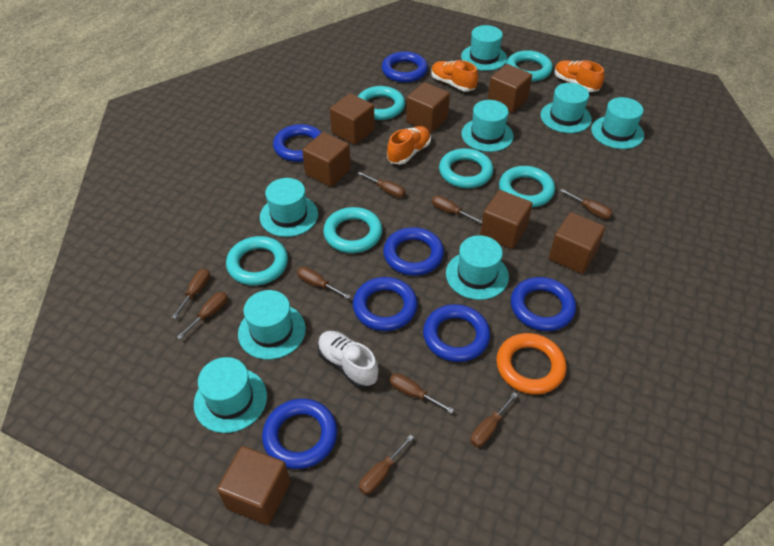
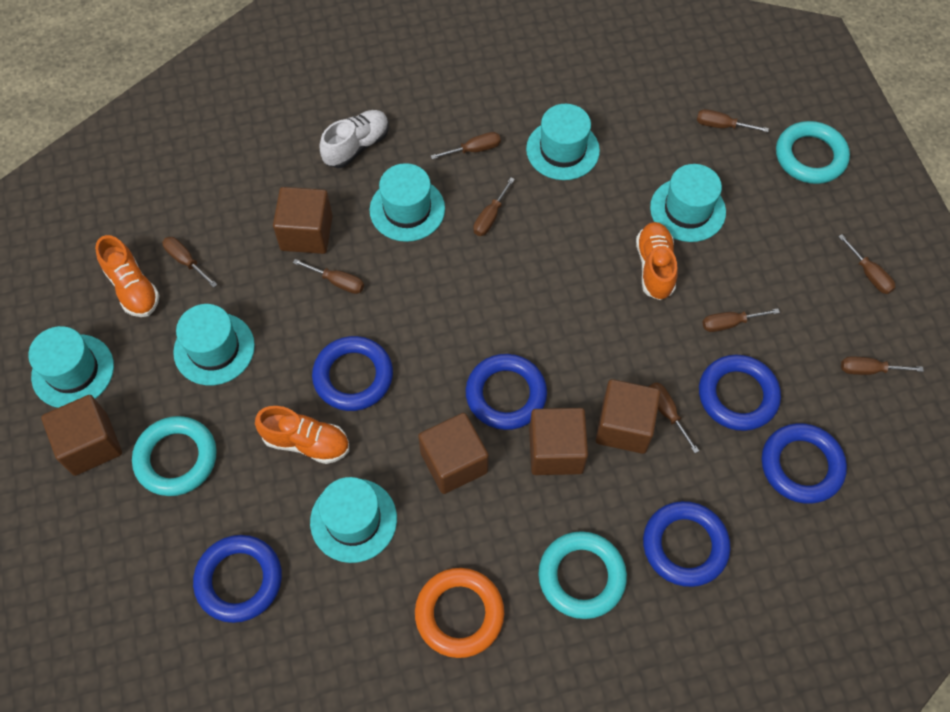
blue ring: 7 -> 6
brown cube: 7 -> 5
turquoise hat: 8 -> 6
turquoise ring: 6 -> 3

